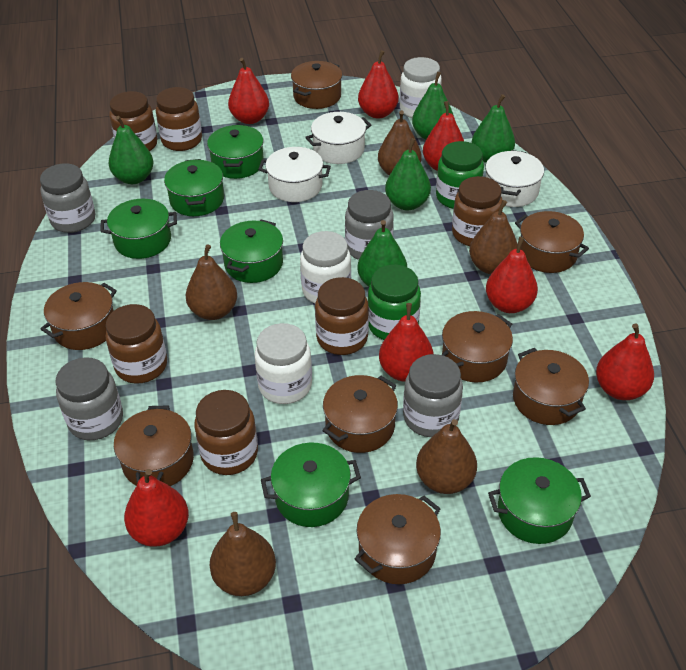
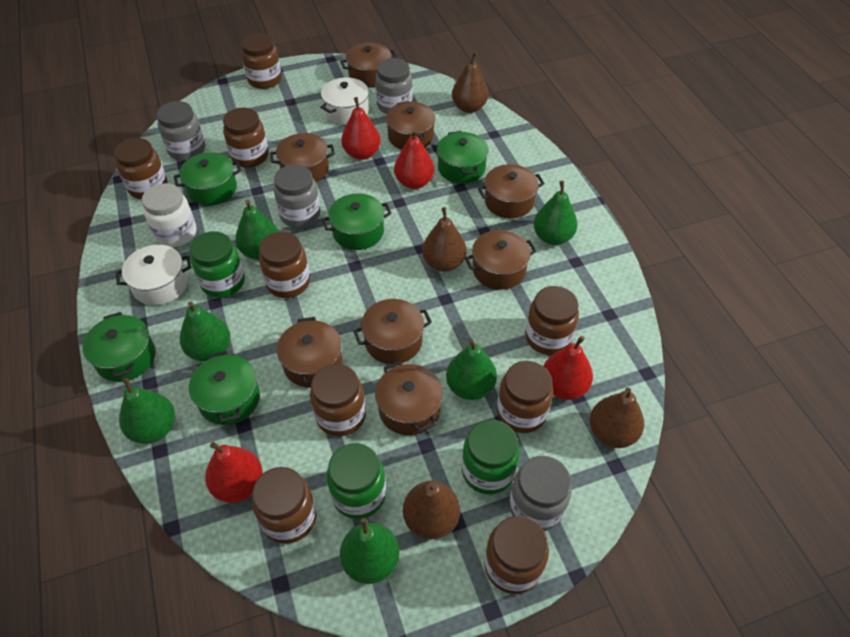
brown jar: 6 -> 9
brown pear: 5 -> 4
green jar: 2 -> 3
green pear: 5 -> 6
green pot: 6 -> 5
red pear: 7 -> 4
white jar: 3 -> 1
white pot: 3 -> 2

